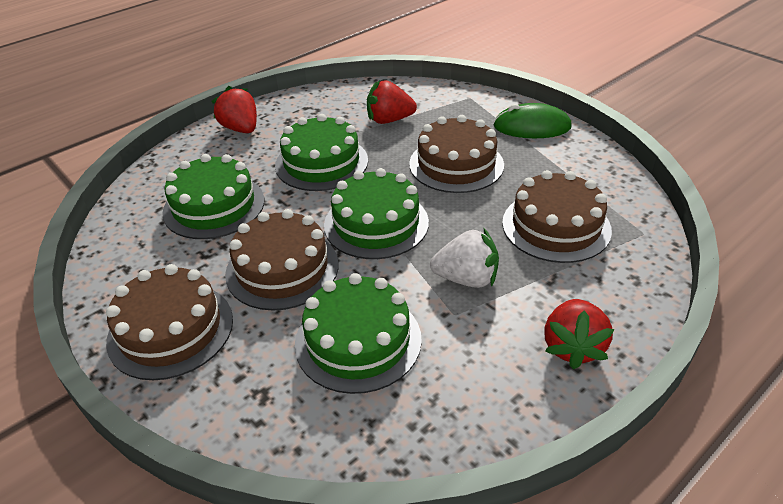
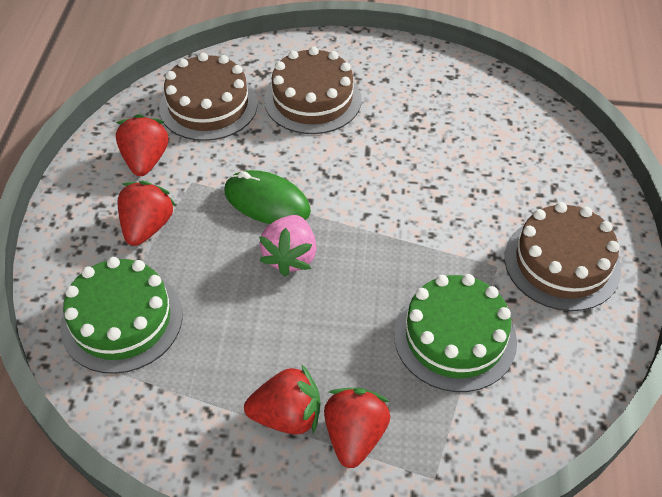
brown cake: 4 -> 3
green cake: 4 -> 2
pink strawberry: 0 -> 1
red strawberry: 3 -> 4
white strawberry: 1 -> 0

